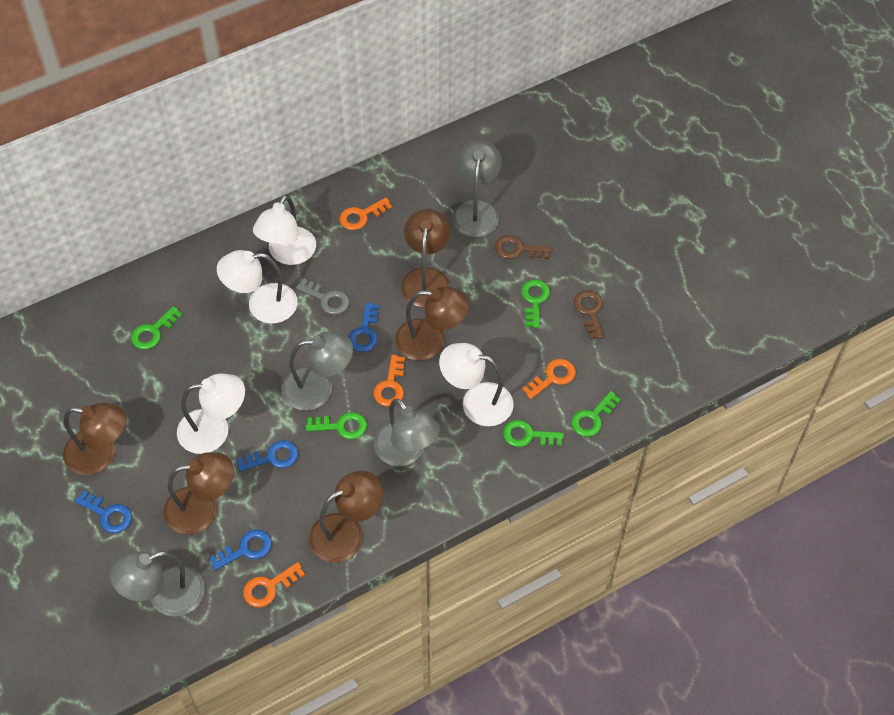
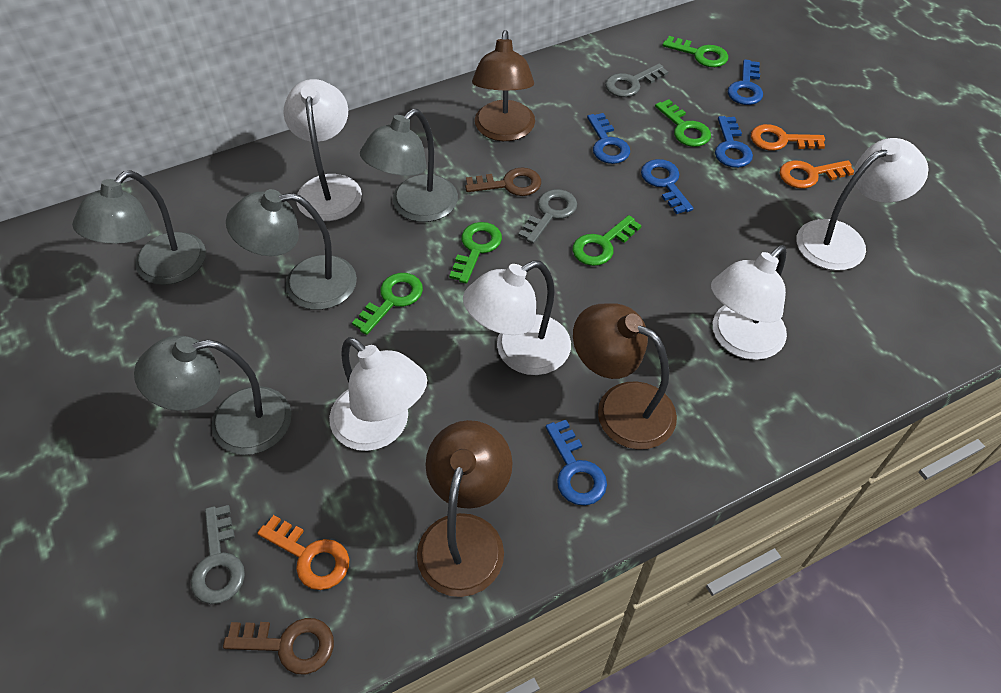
blue key: 4 -> 5
brown lamp: 5 -> 3
grey key: 1 -> 3
orange key: 4 -> 3
white lamp: 4 -> 5

